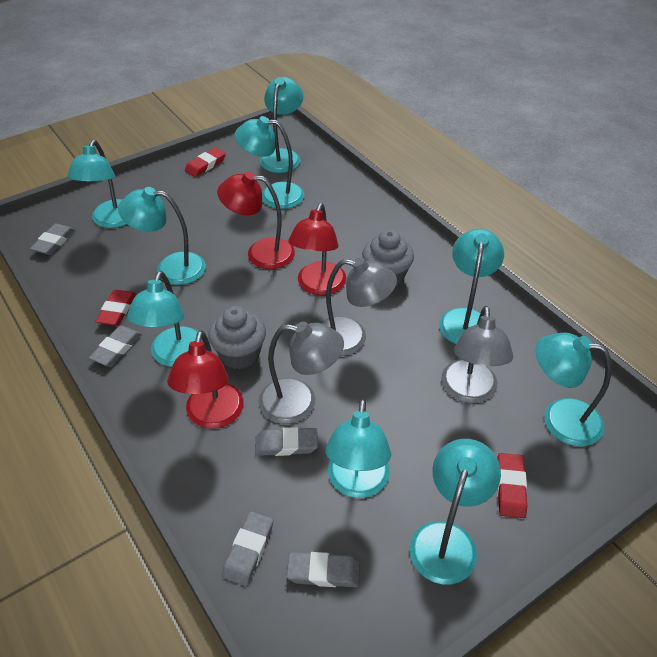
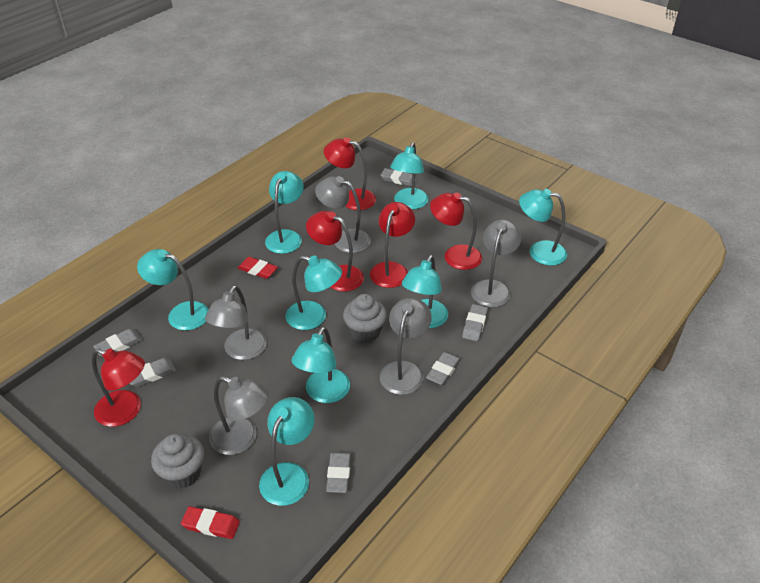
grey eraser: 5 -> 6
grey lamp: 3 -> 5
red eraser: 3 -> 2
red lamp: 3 -> 5
turquoise lamp: 9 -> 8

